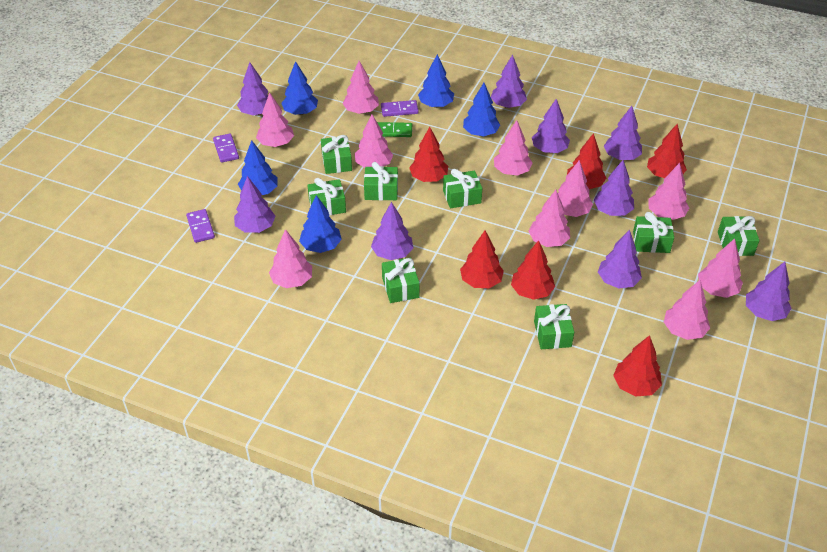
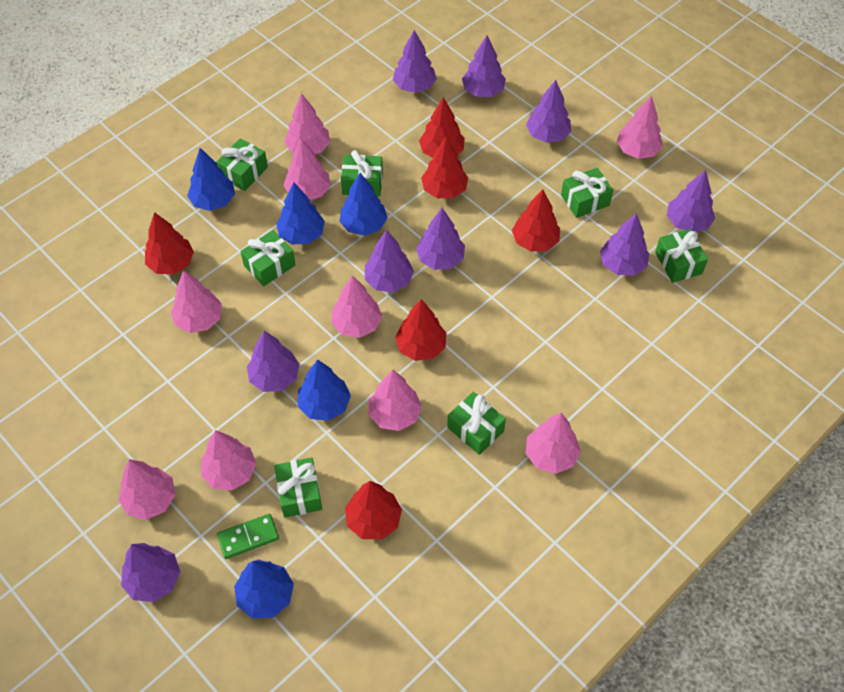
green gift: 8 -> 7
pink tree: 10 -> 9
purple domino: 3 -> 0

